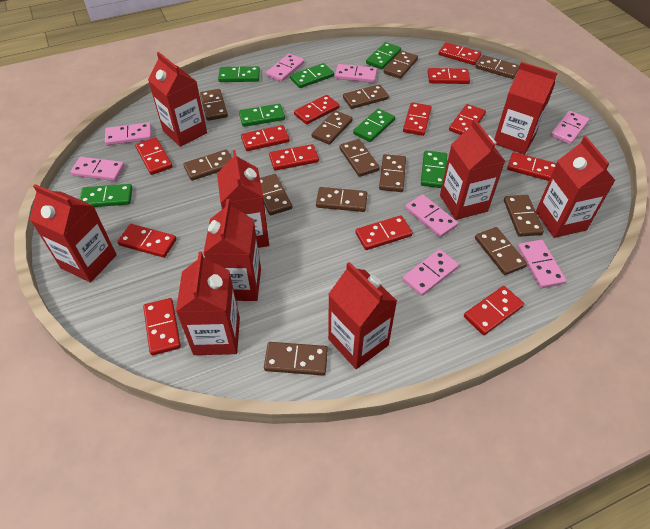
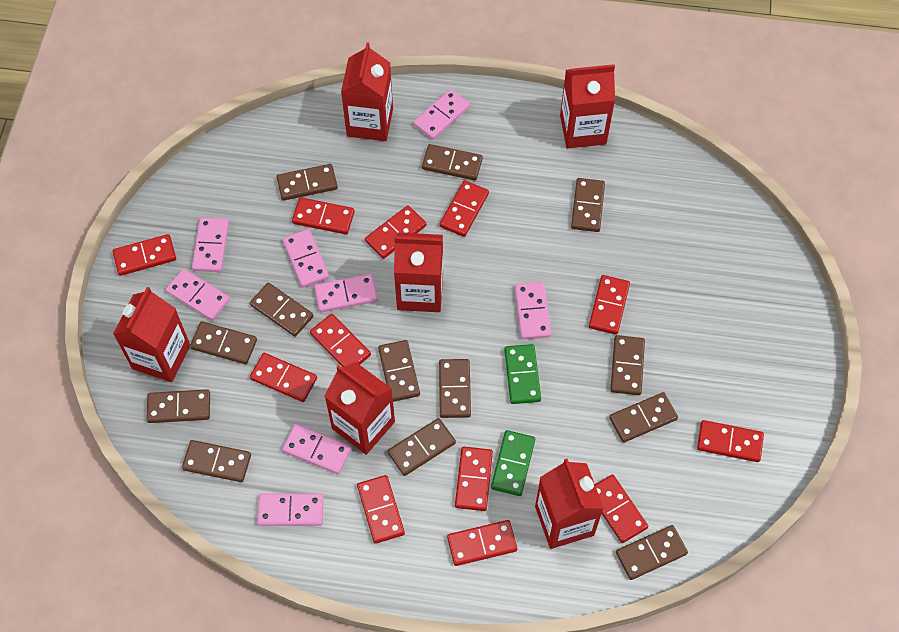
green domino: 7 -> 2
red carton: 9 -> 6
red domino: 13 -> 12

